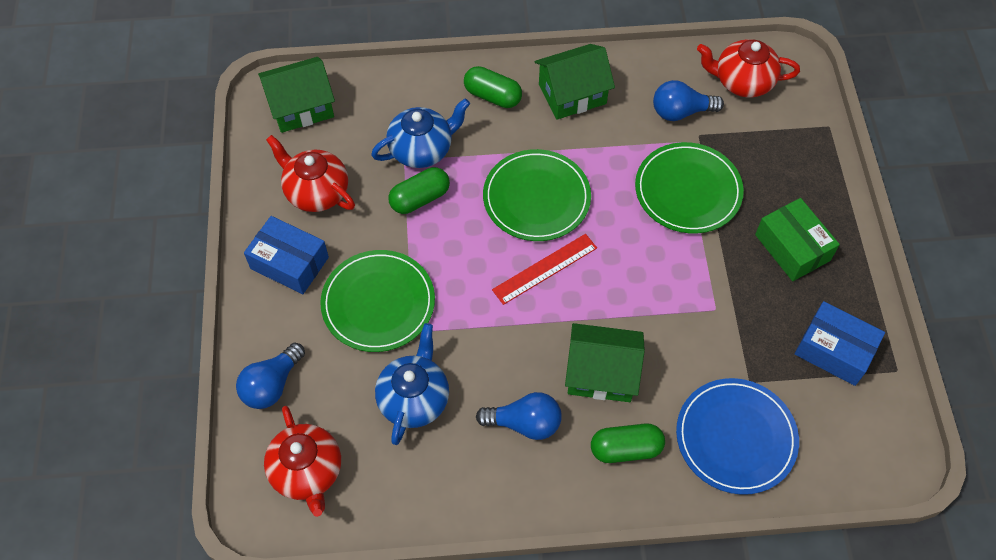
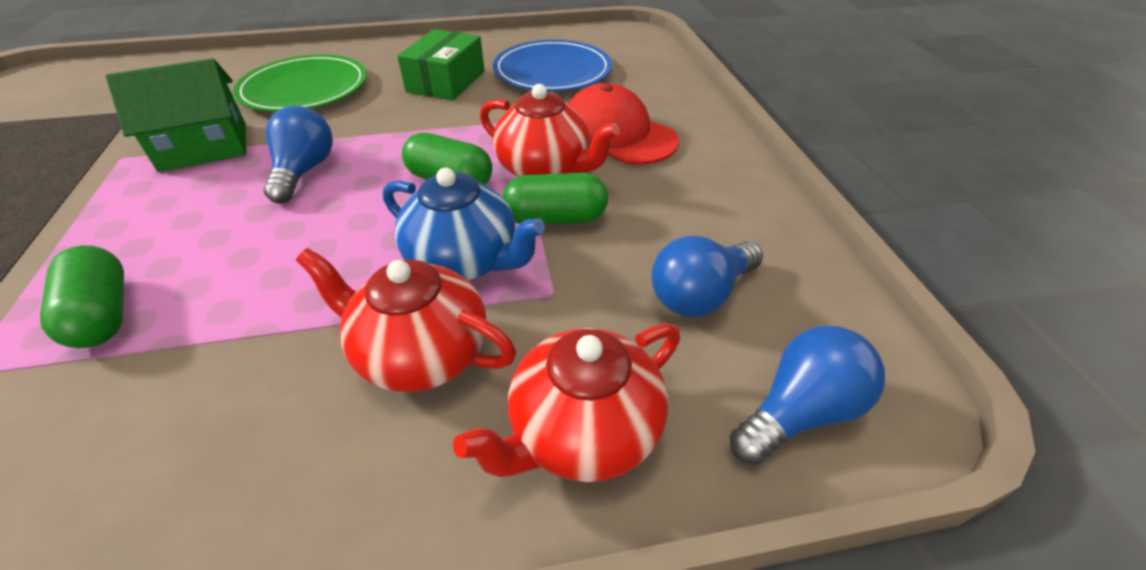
blue box: 2 -> 0
blue teapot: 2 -> 1
green house: 3 -> 1
green plate: 3 -> 1
red cap: 0 -> 1
red ruler: 1 -> 0

